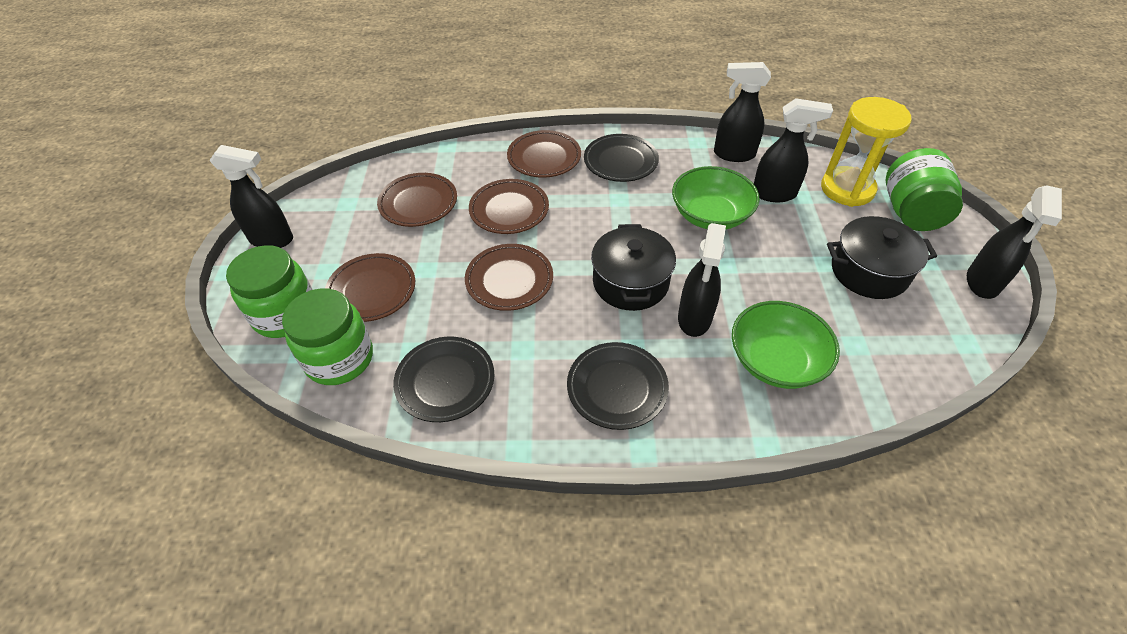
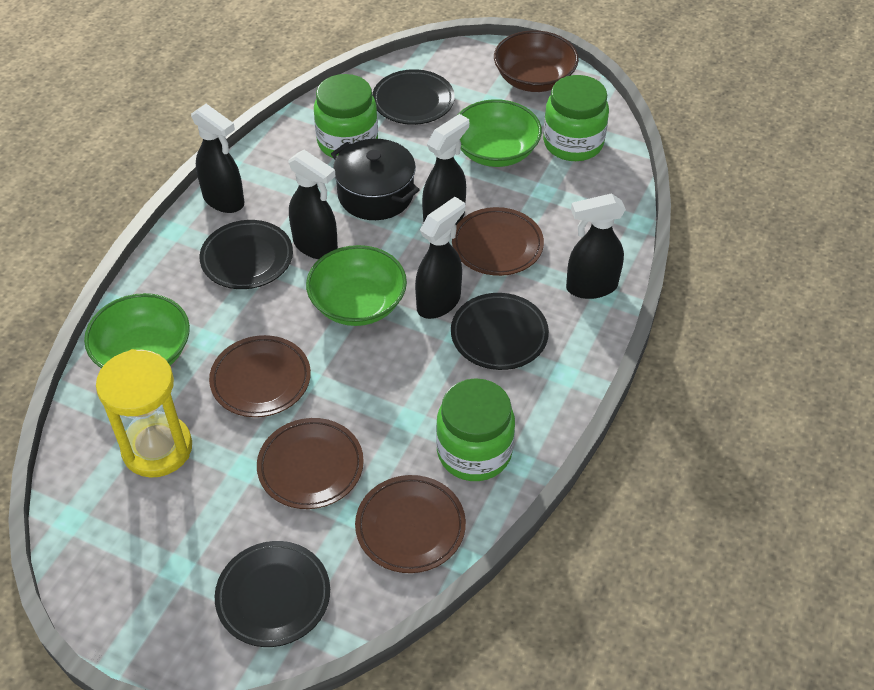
black plate: 3 -> 4
black pot: 2 -> 1
brown bowl: 0 -> 1
brown plate: 5 -> 4
green bowl: 2 -> 3

